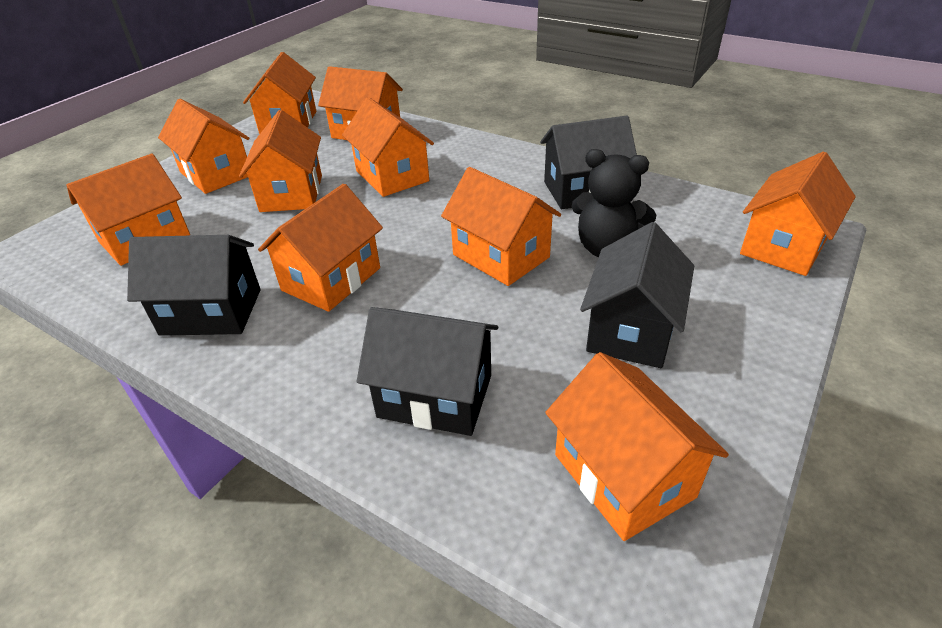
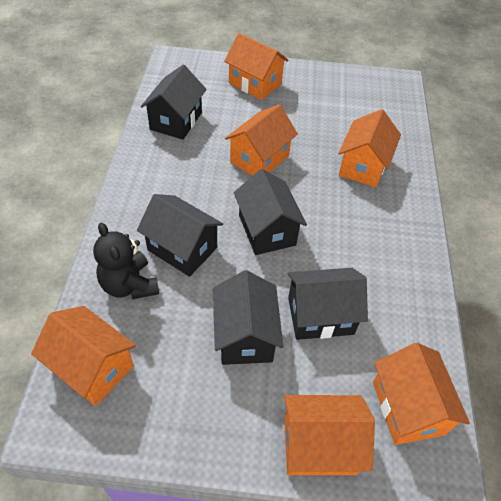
black house: 4 -> 5
orange house: 10 -> 6

